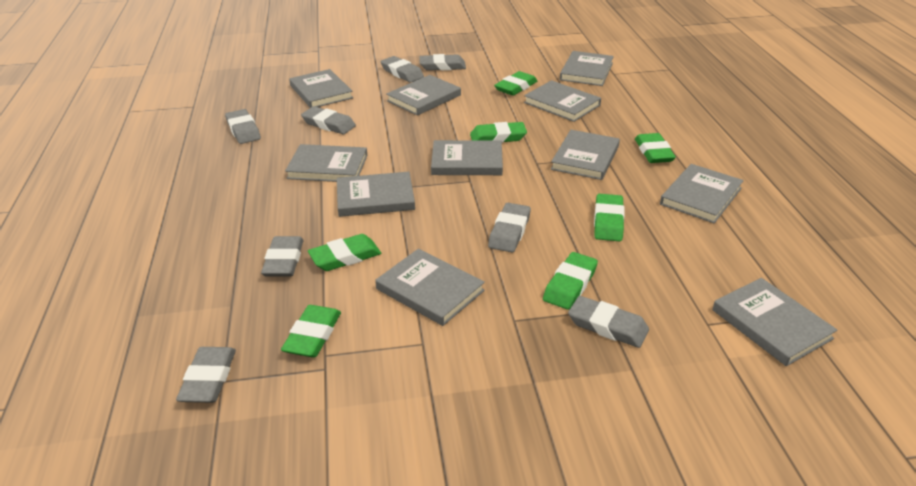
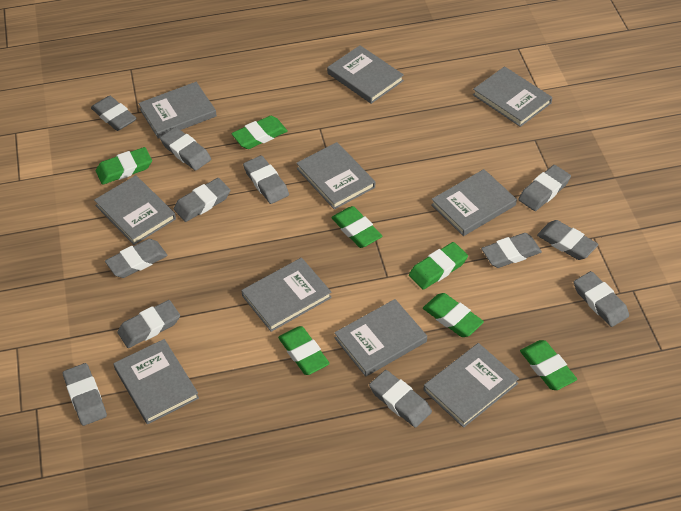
grey book: 11 -> 10
grey eraser: 8 -> 12

